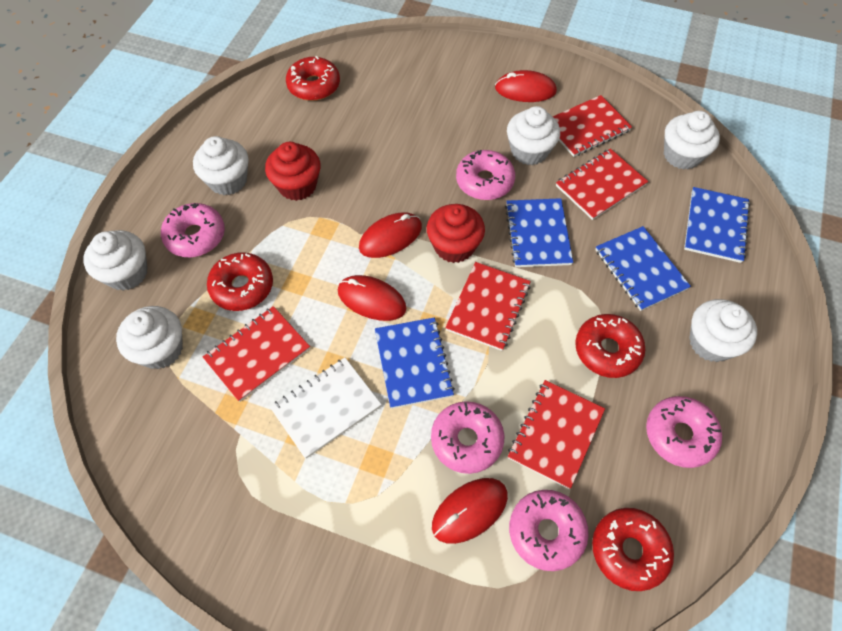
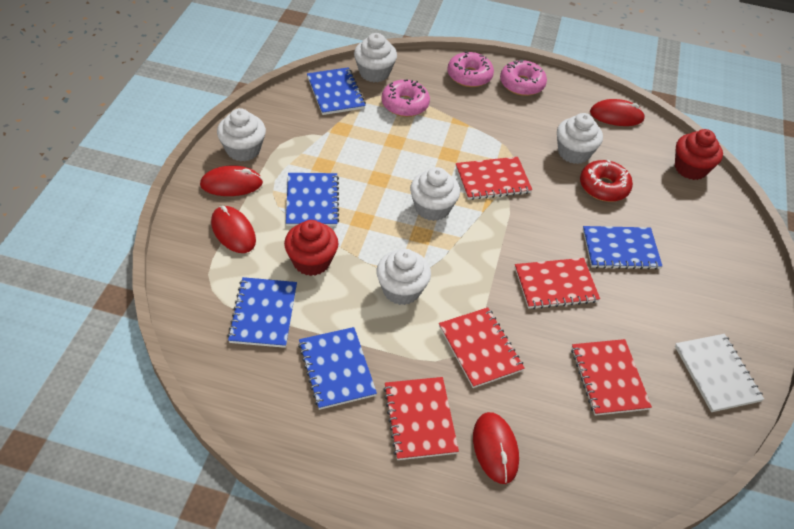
blue notebook: 4 -> 5
pink donut: 5 -> 3
red donut: 4 -> 1
white cupcake: 6 -> 5

